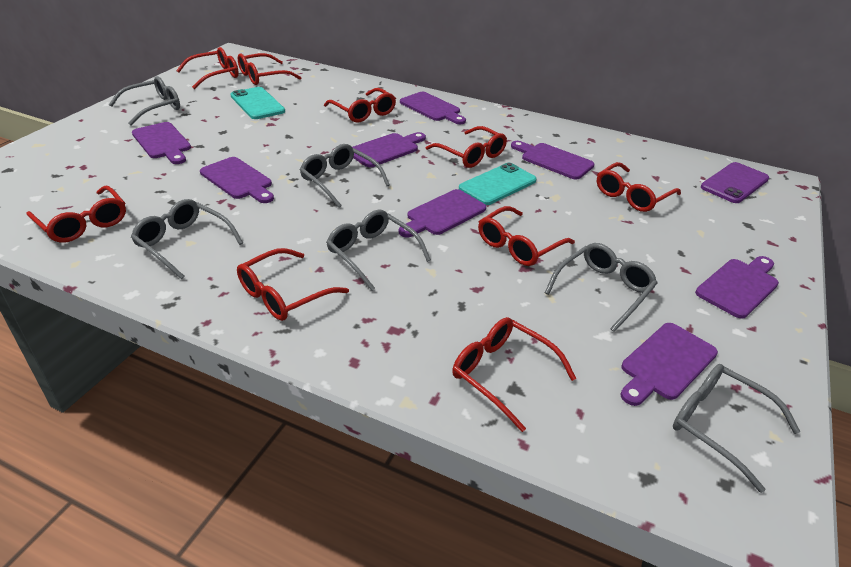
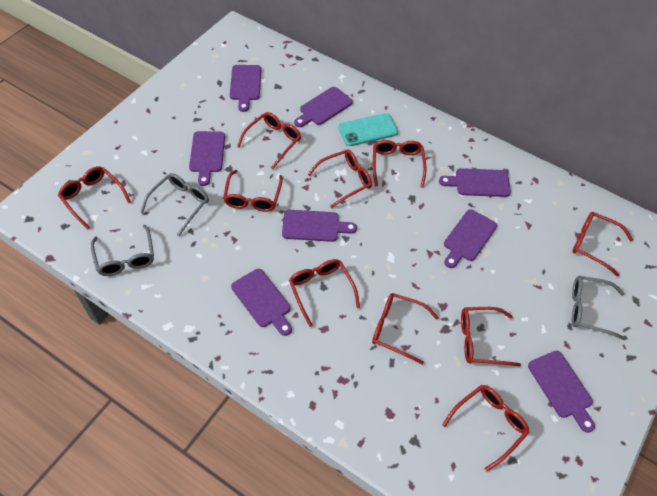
grey glasses: 6 -> 3
purple phone: 1 -> 0
red glasses: 9 -> 10
turquoise phone: 2 -> 1

